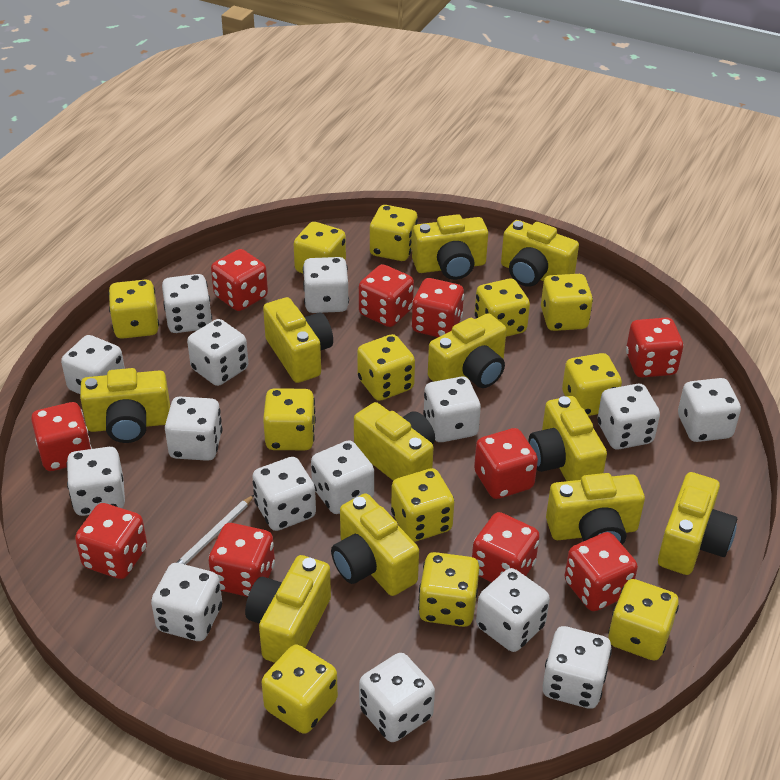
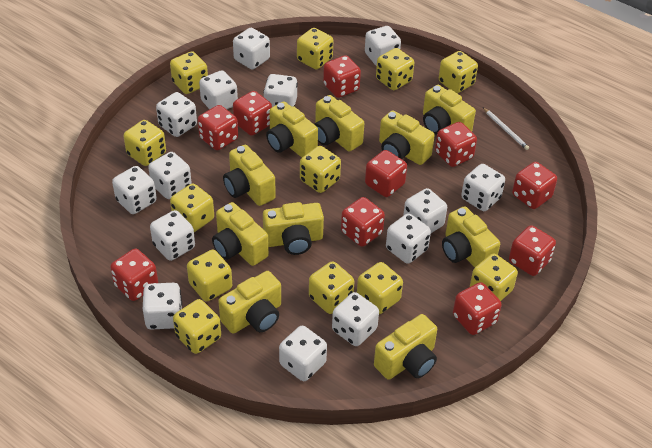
white dice: 15 -> 14
yellow camera: 11 -> 10

